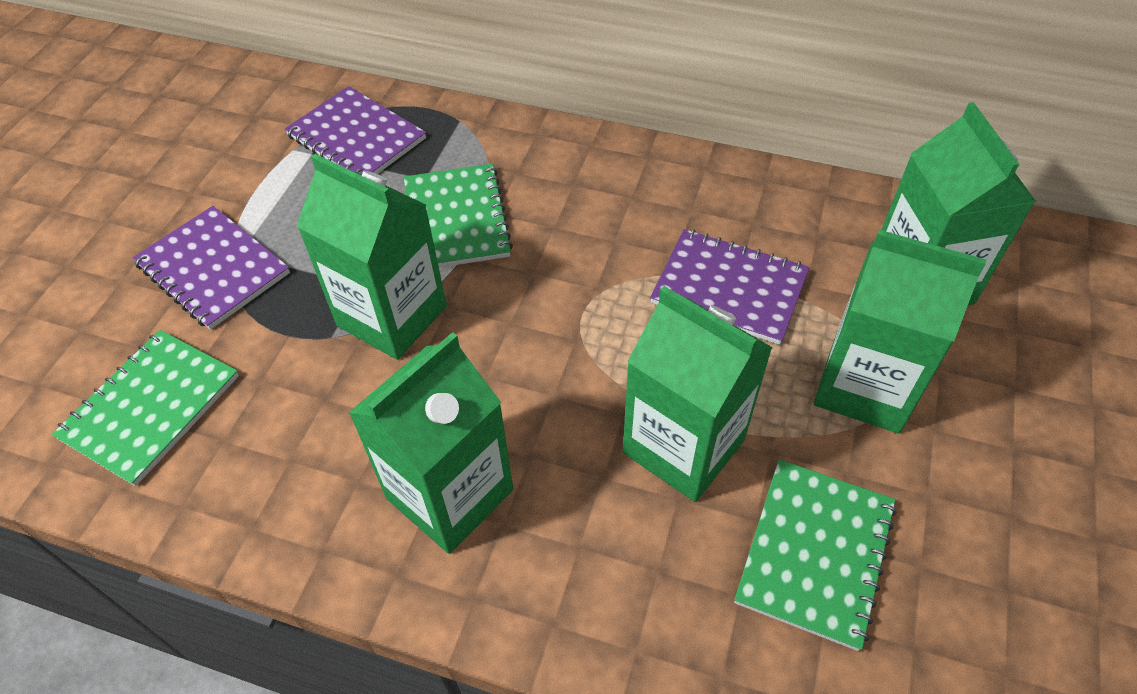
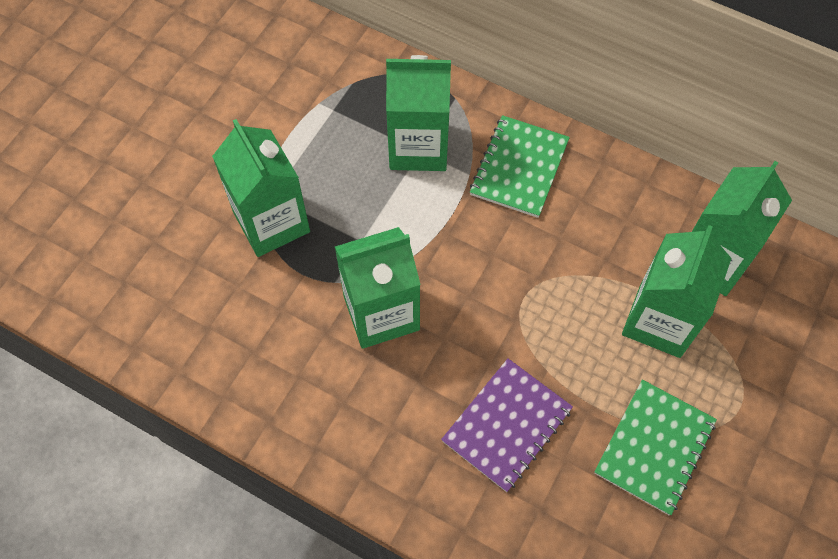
green notebook: 3 -> 2
purple notebook: 3 -> 1

